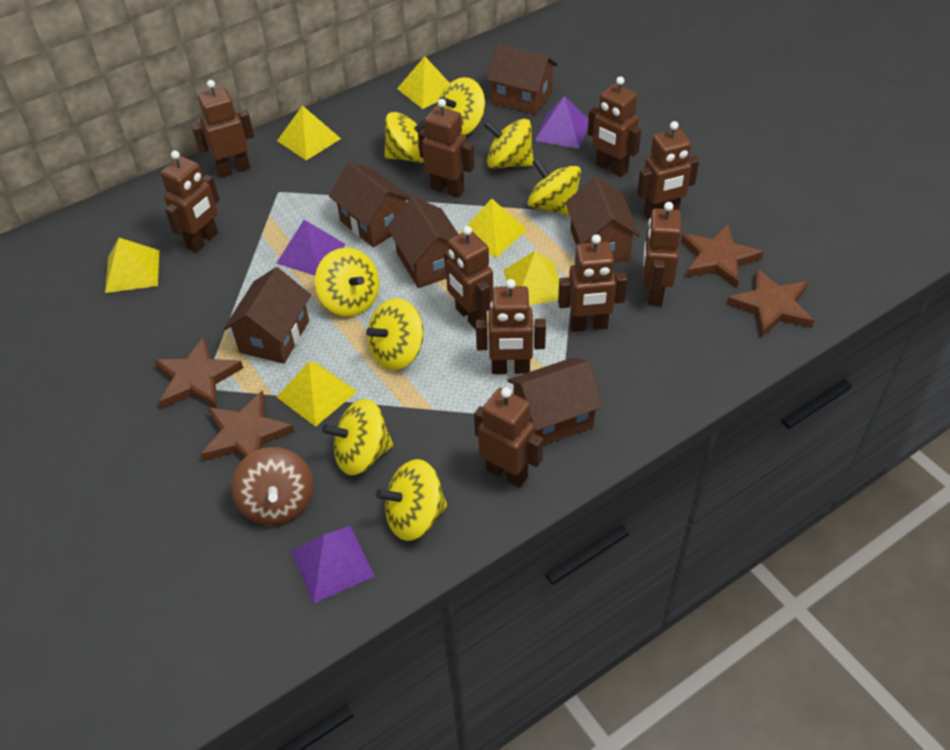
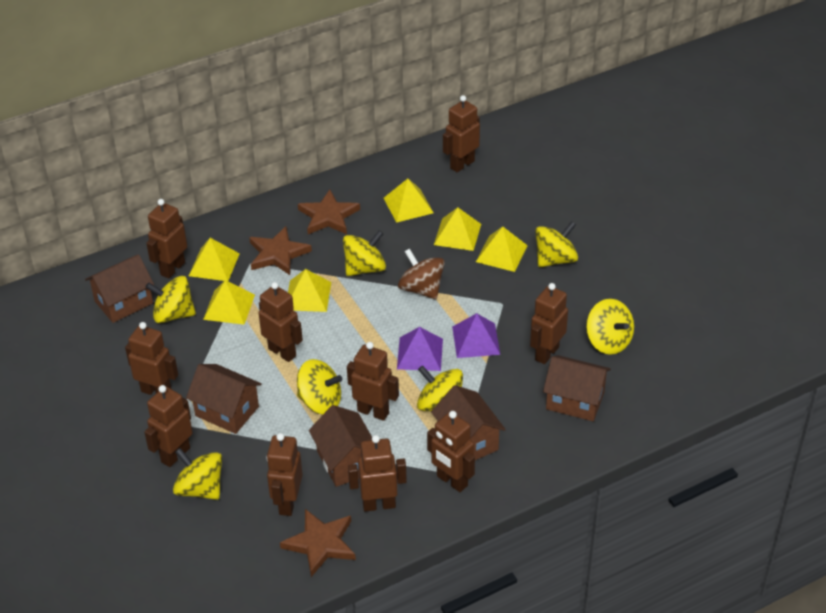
brown house: 6 -> 5
brown star: 4 -> 3
purple pyramid: 3 -> 2
yellow spinning top: 8 -> 7

